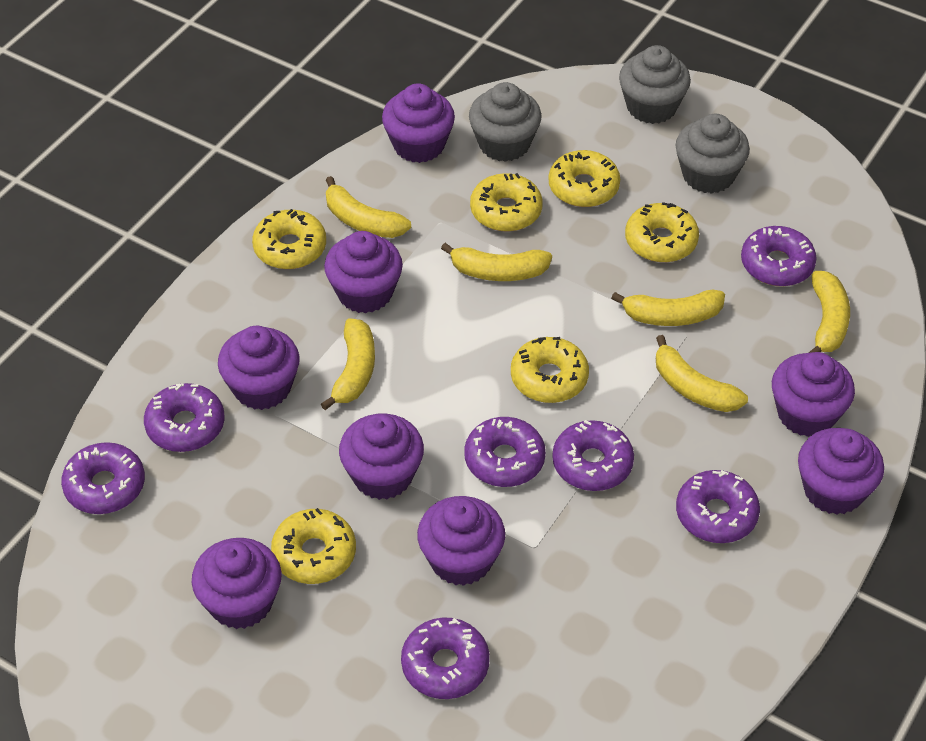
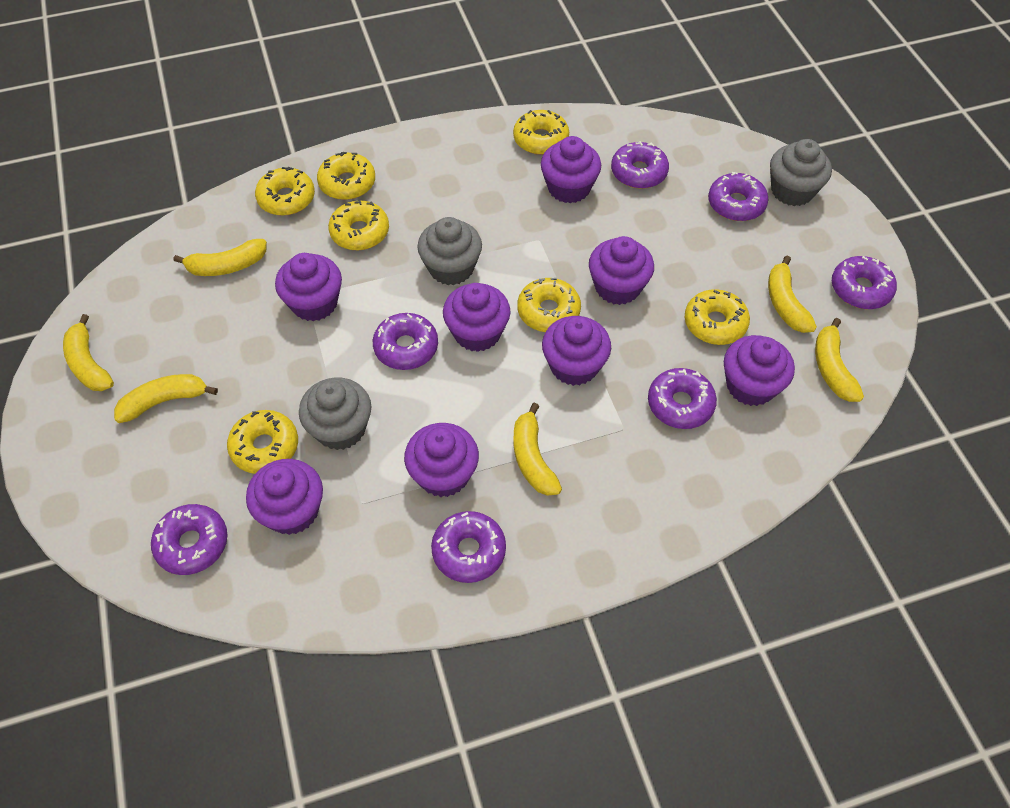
yellow donut: 6 -> 7

